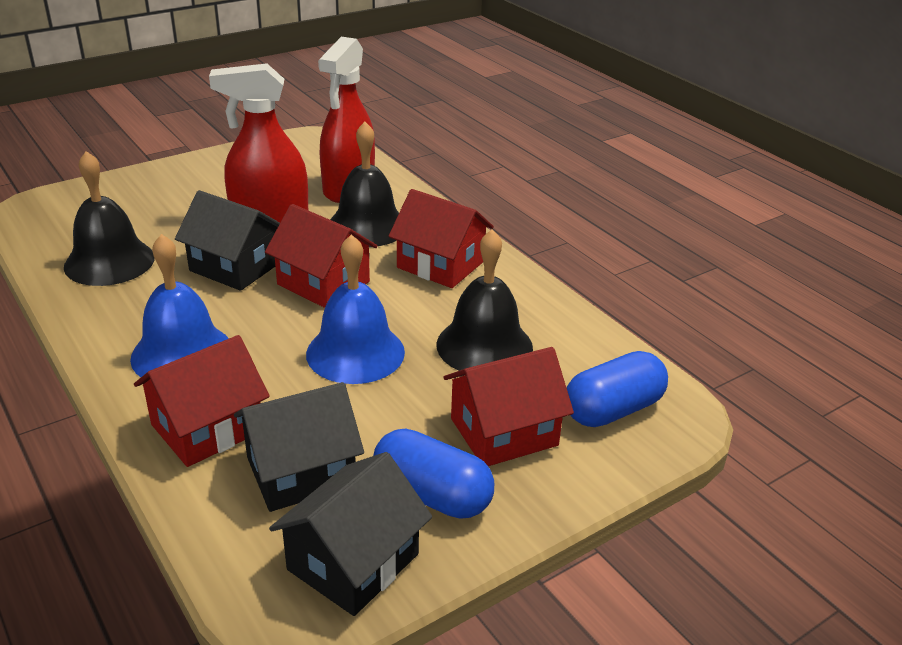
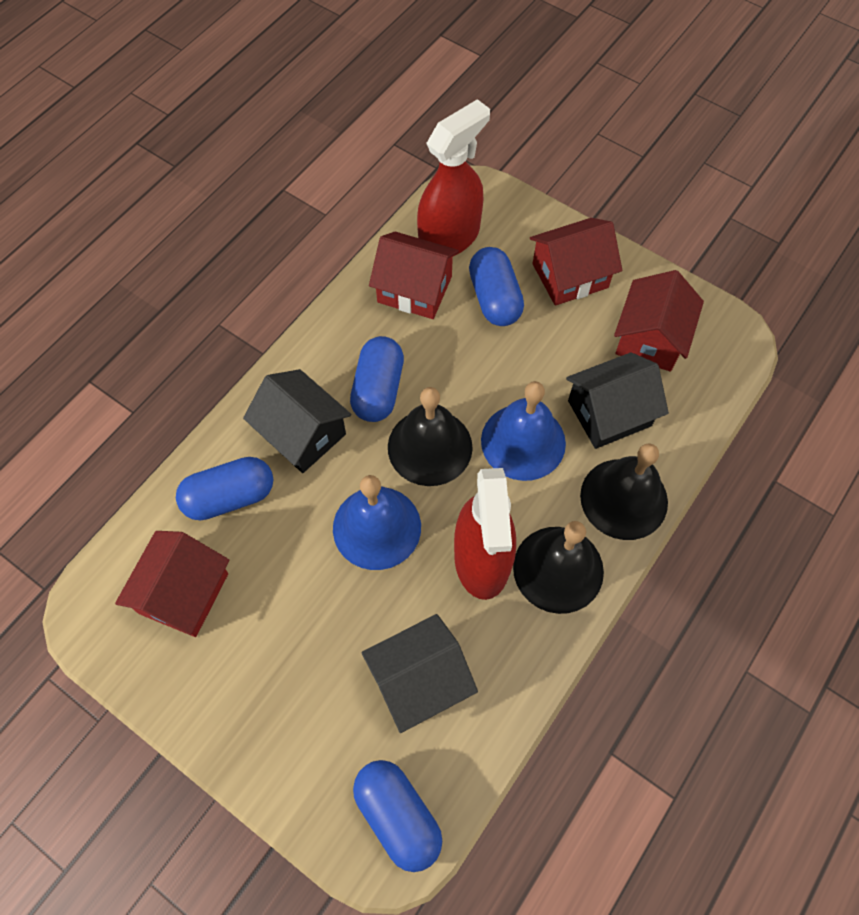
blue capsule: 2 -> 4

